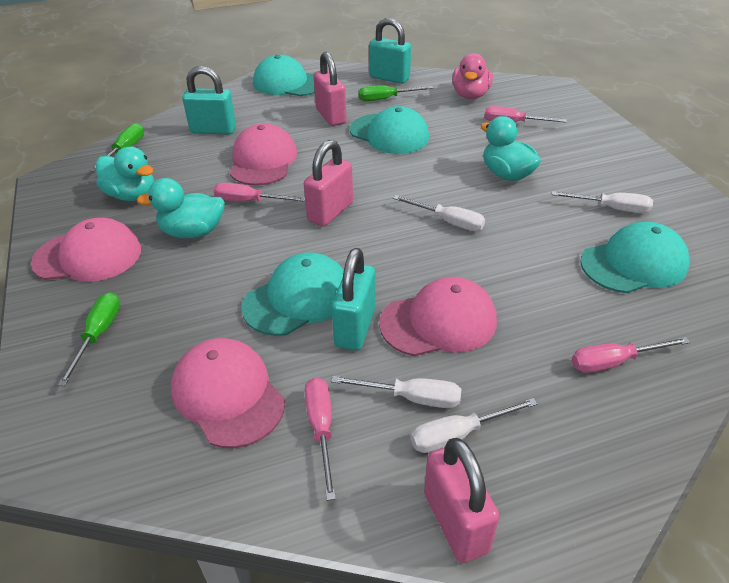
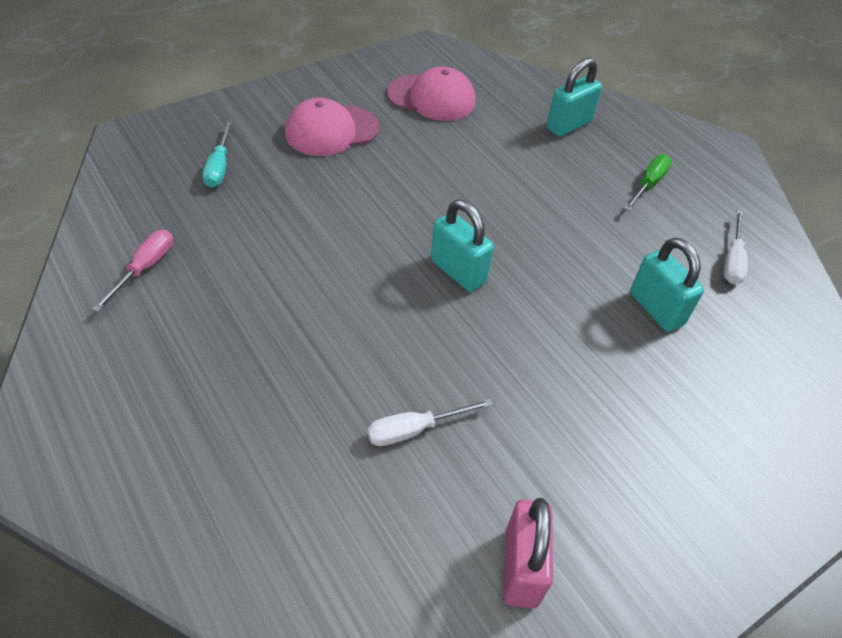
green screwdriver: 3 -> 1
pink cap: 4 -> 2
pink duck: 1 -> 0
pink padlock: 3 -> 1
pink screwdriver: 4 -> 1
turquoise cap: 4 -> 0
turquoise duck: 3 -> 0
turquoise screwdriver: 0 -> 1
white screwdriver: 4 -> 2

